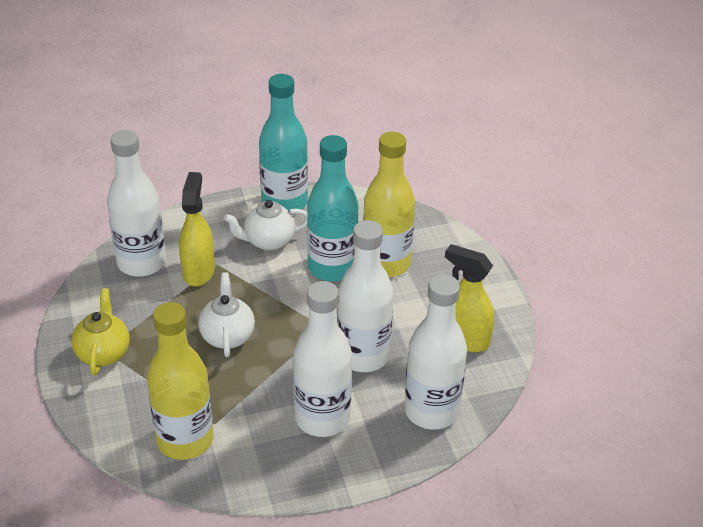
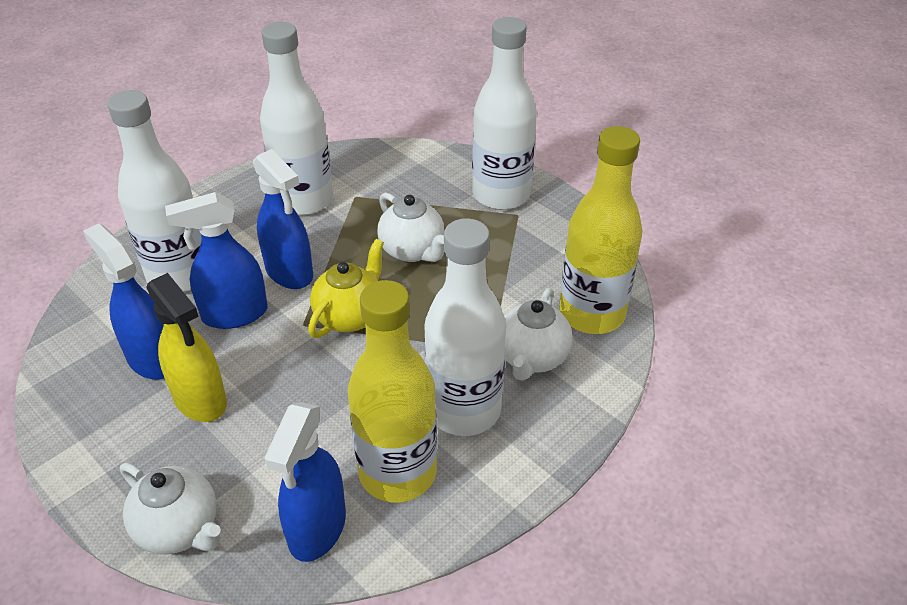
blue spray bottle: 0 -> 4
turquoise bottle: 2 -> 0
white teapot: 2 -> 3
yellow spray bottle: 2 -> 1

